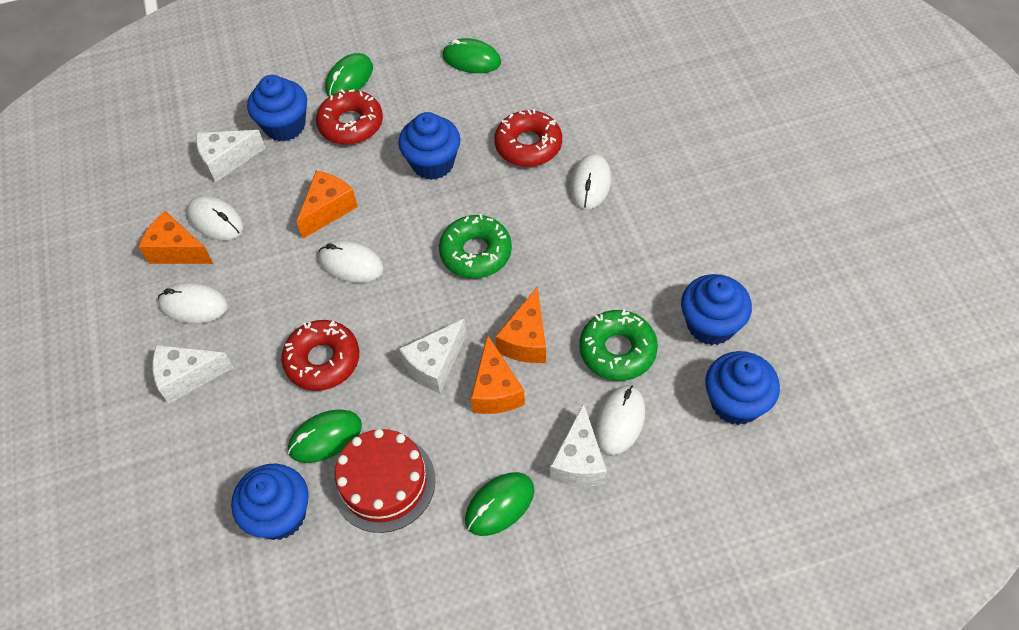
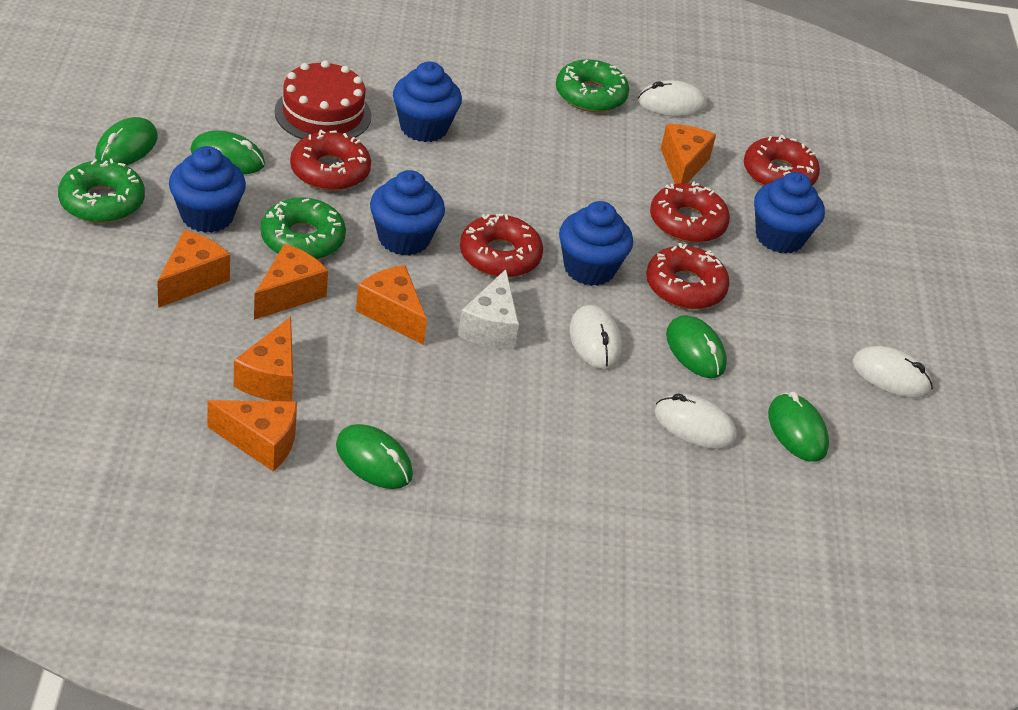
green donut: 2 -> 3
green mouse: 4 -> 5
orange cheese: 4 -> 6
red donut: 3 -> 5
white cheese: 4 -> 1
white mouse: 5 -> 4

